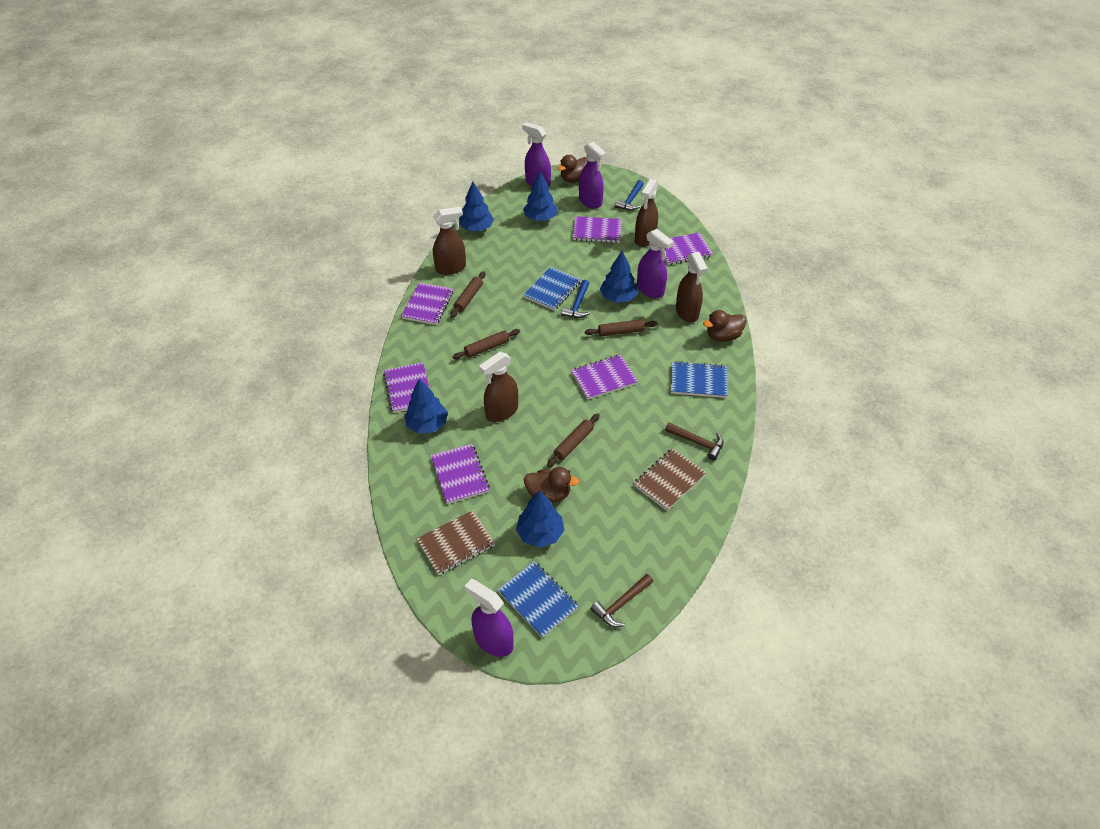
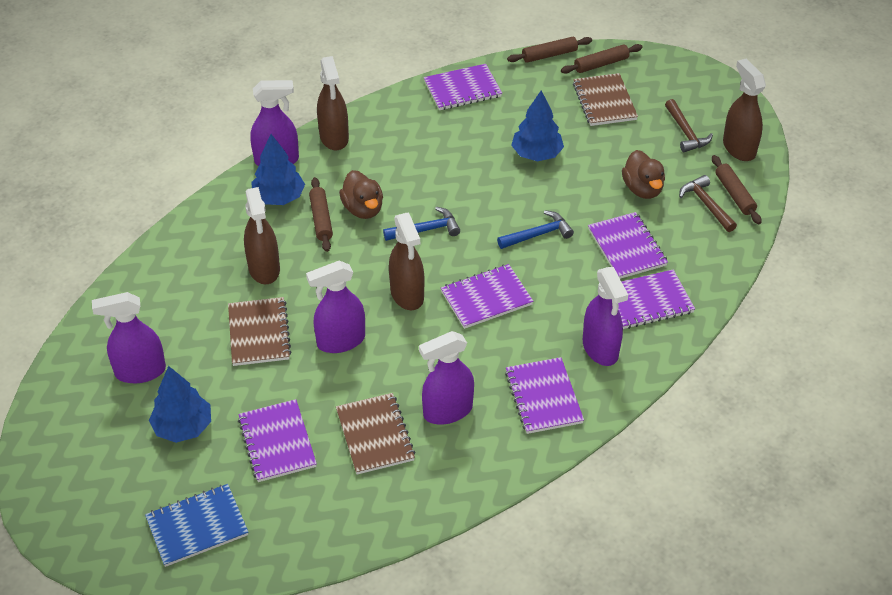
blue notebook: 3 -> 1
blue tree: 5 -> 3
brown duck: 3 -> 2
brown notebook: 2 -> 3
purple spray bottle: 4 -> 5

